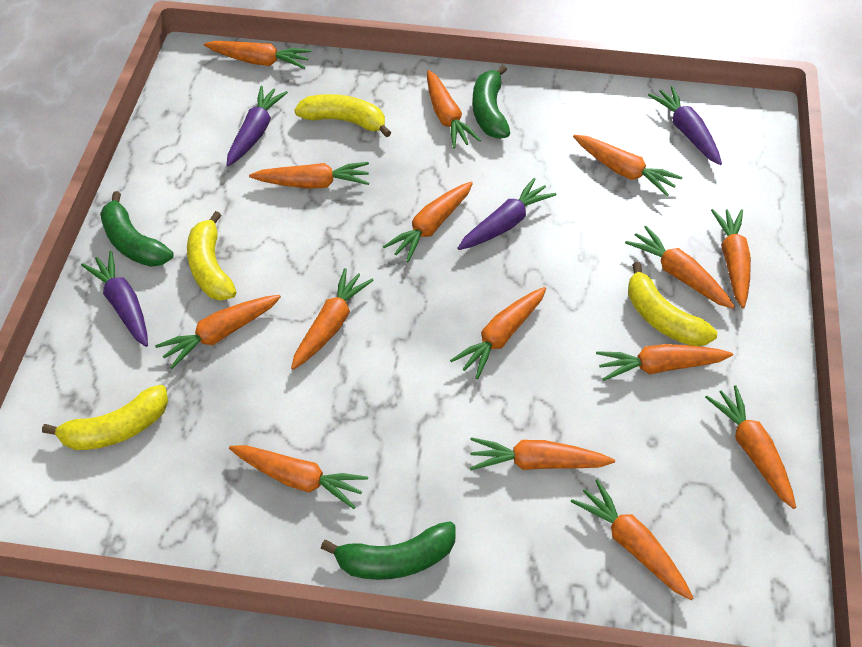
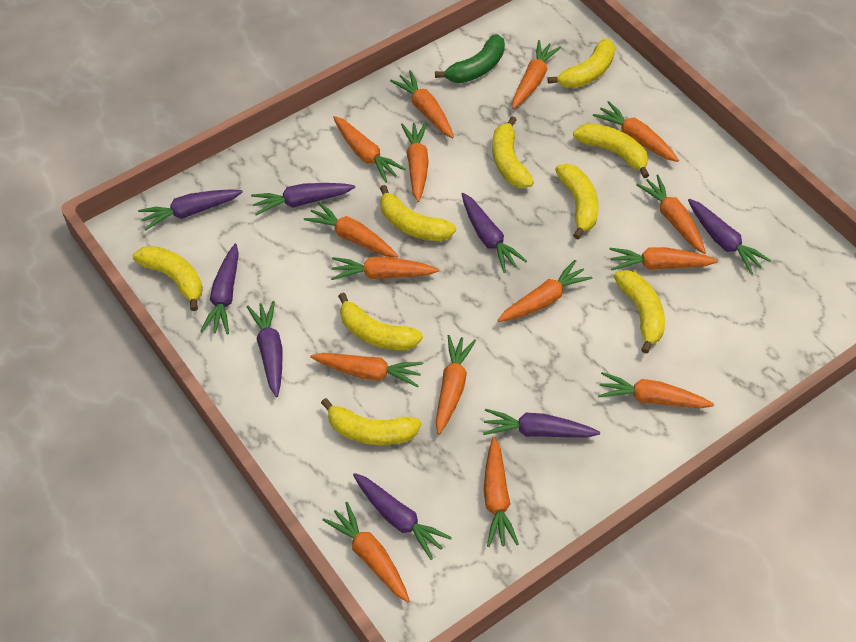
green banana: 3 -> 1
purple carrot: 4 -> 8
yellow banana: 4 -> 9

